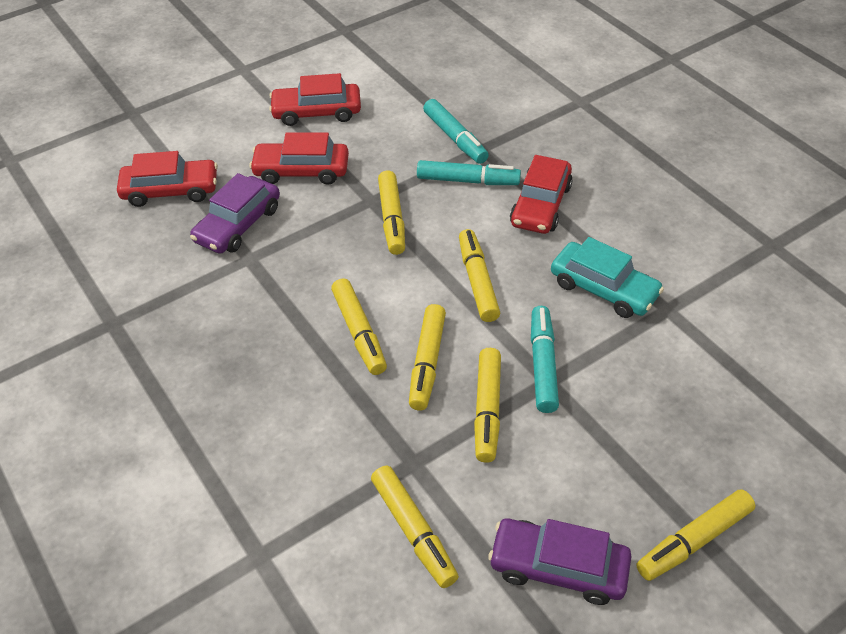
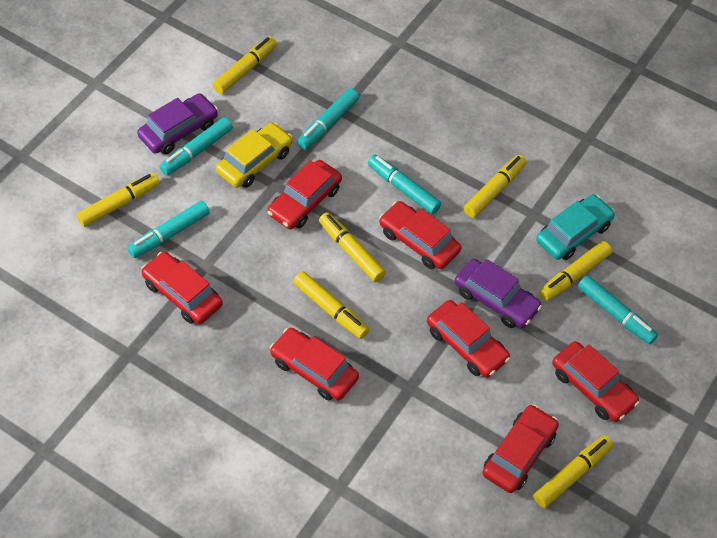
red car: 4 -> 7
turquoise marker: 3 -> 5
yellow car: 0 -> 1

